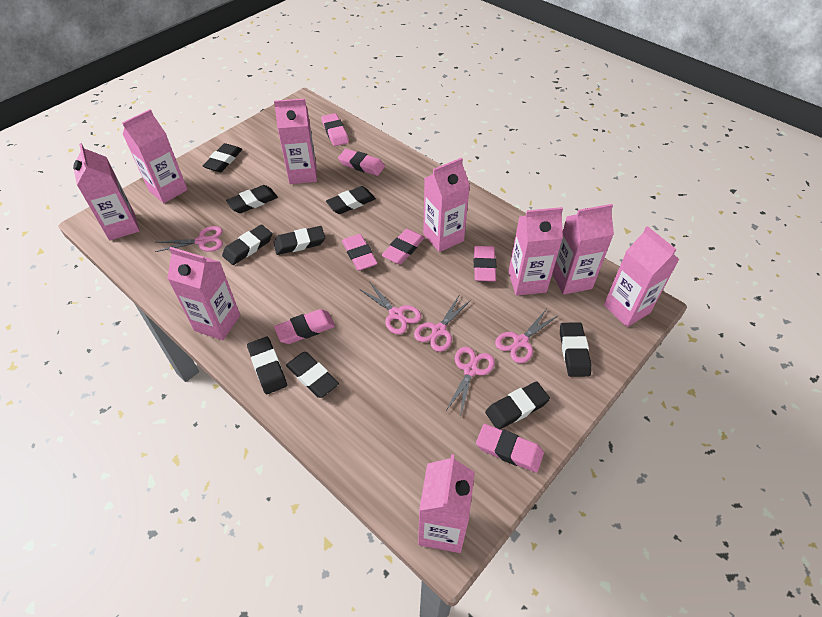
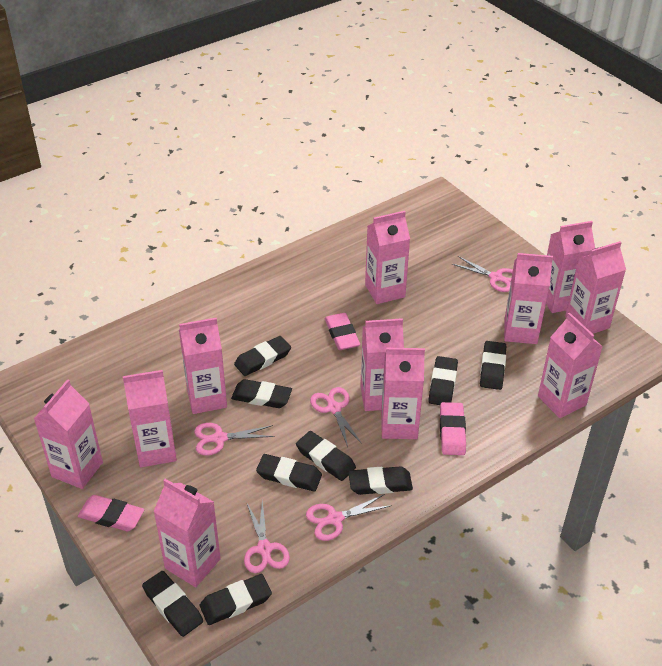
pink carton: 9 -> 11
pink eraser: 7 -> 3

